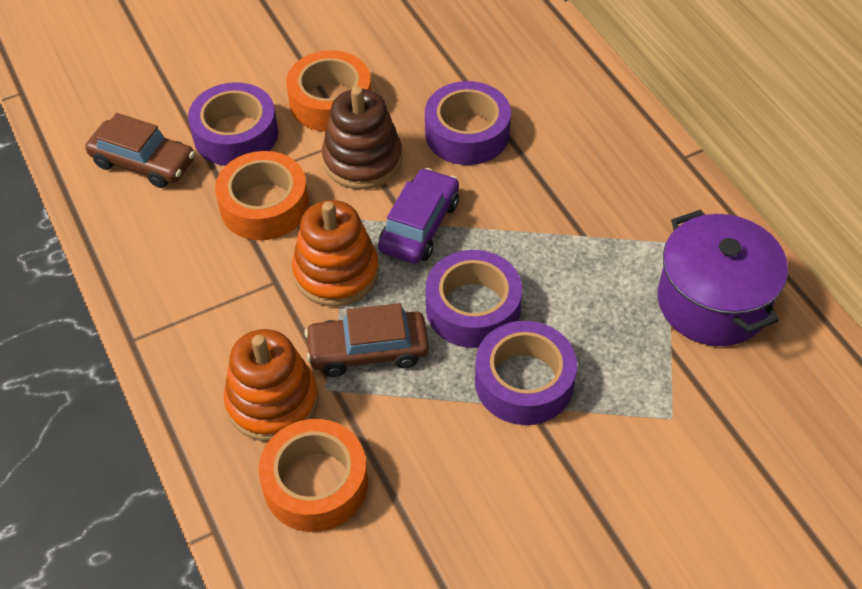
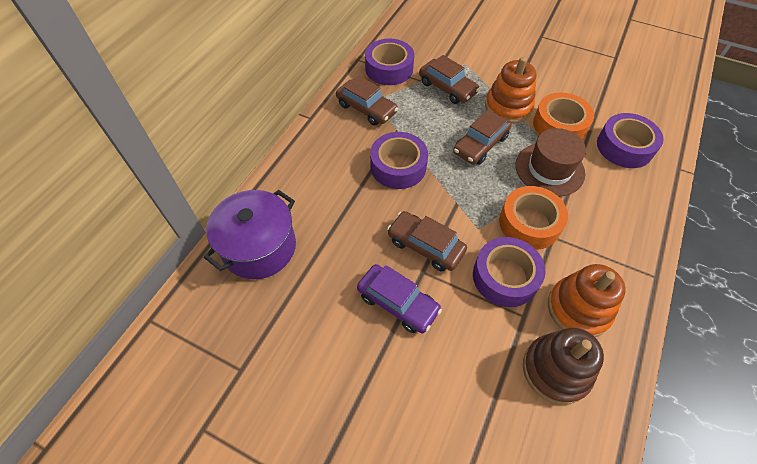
brown car: 2 -> 4
brown hat: 0 -> 1
orange tape: 3 -> 2

